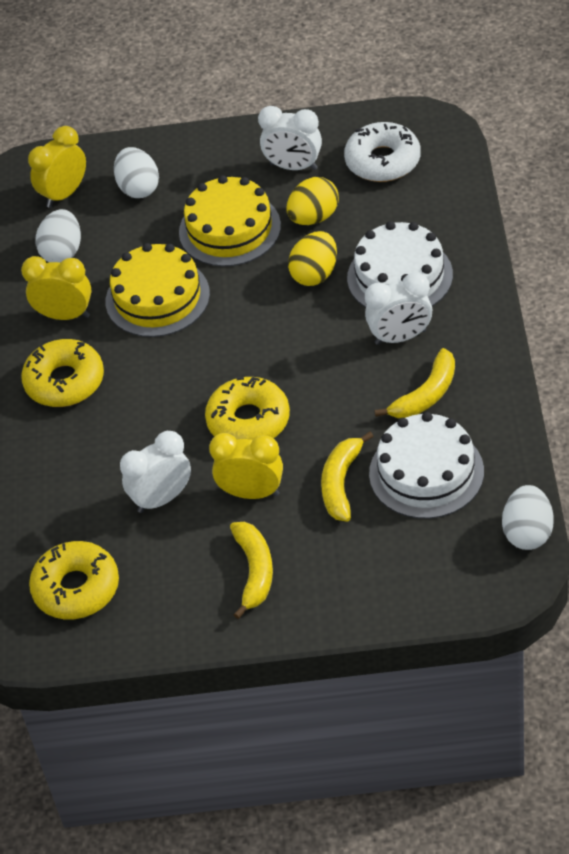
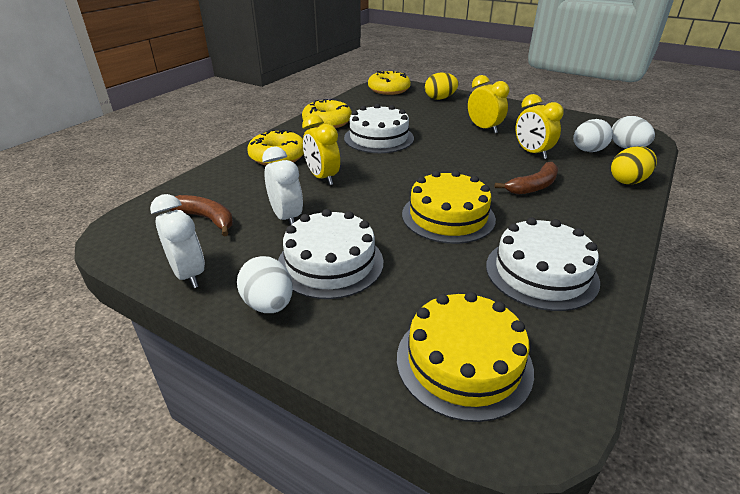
brown banana: 0 -> 2
white cake: 2 -> 3
white clock: 3 -> 2
white donut: 1 -> 0
yellow banana: 3 -> 0

